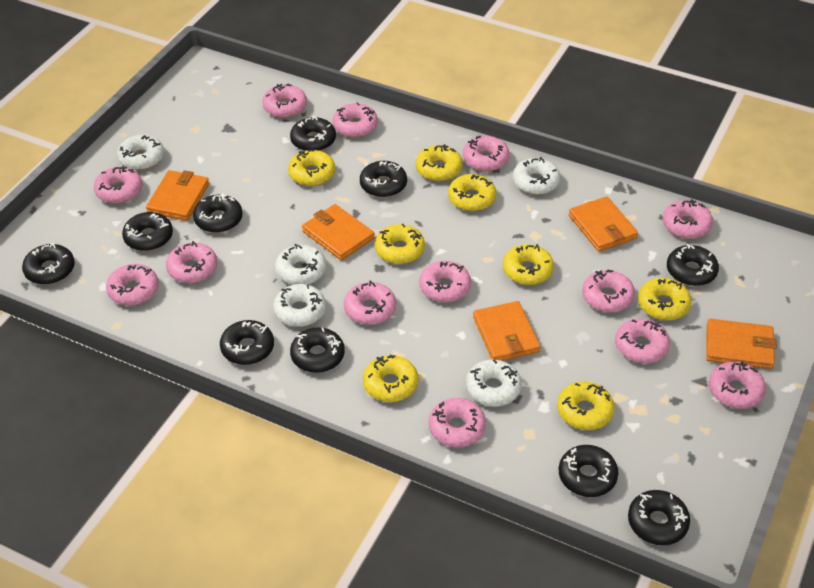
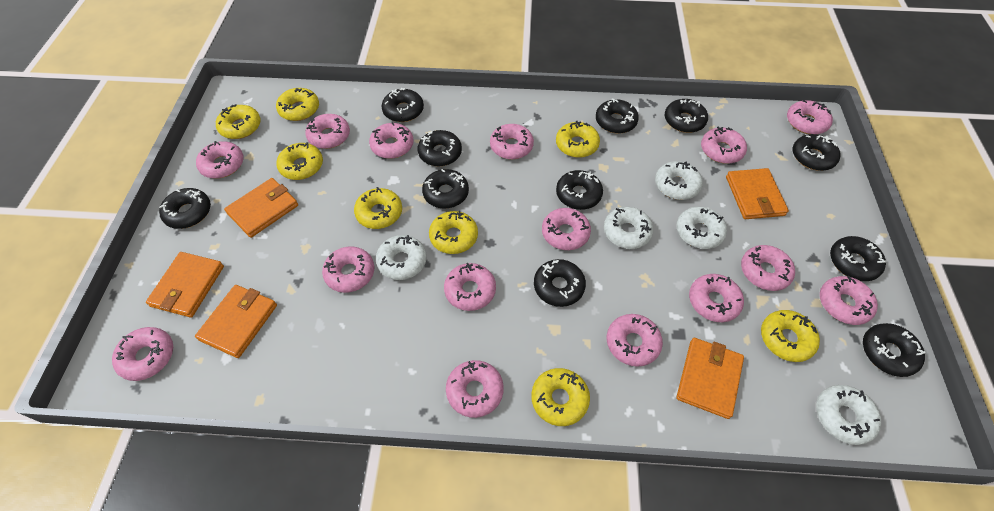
black donut: 10 -> 11
pink donut: 13 -> 15

